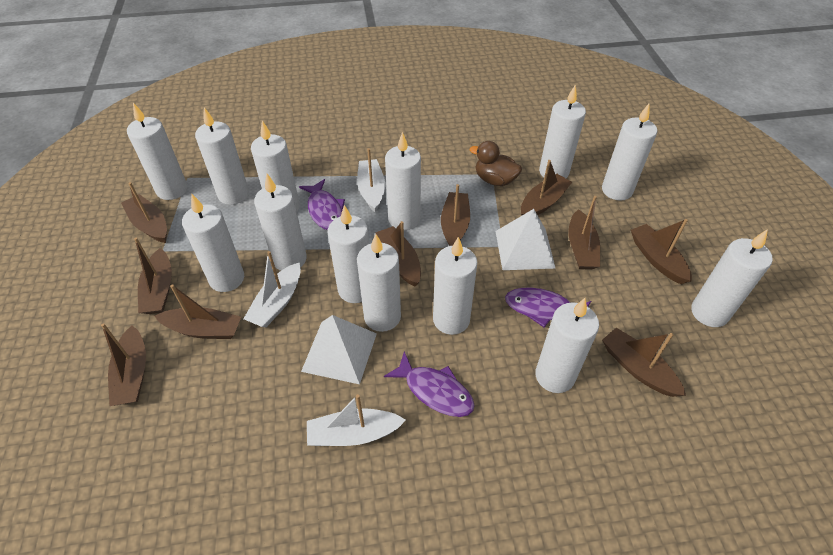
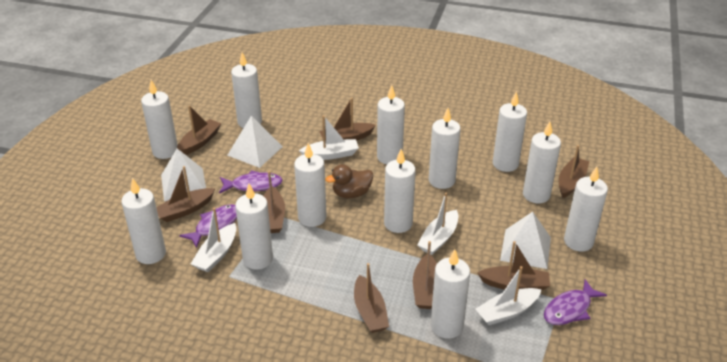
brown boat: 10 -> 8
white boat: 3 -> 4
white candle: 13 -> 12
white pyramid: 2 -> 3

